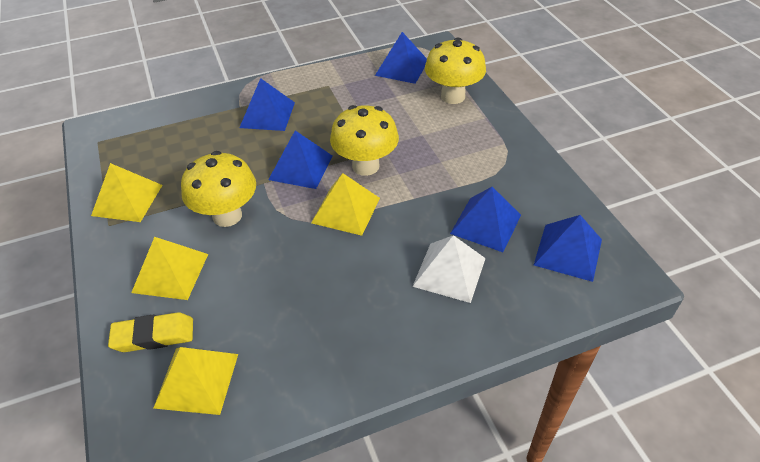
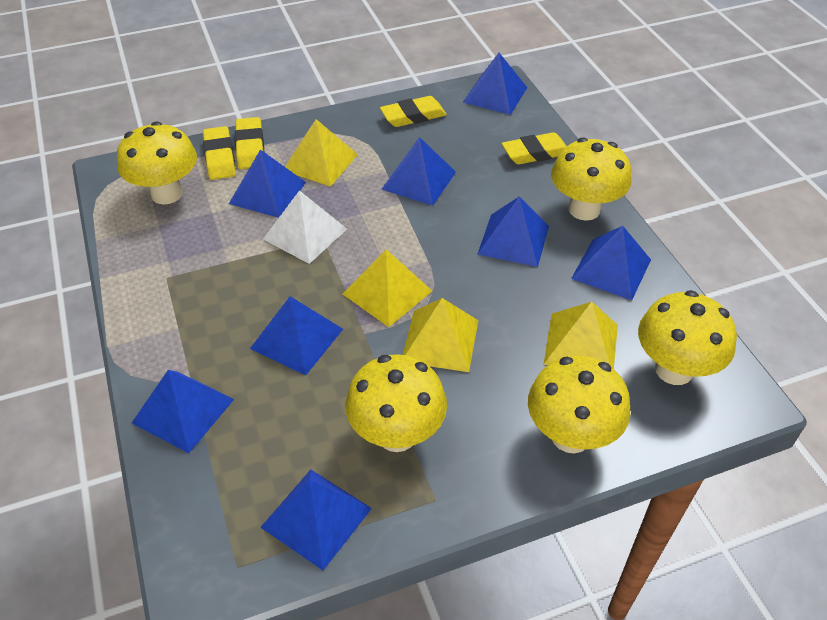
blue pyramid: 5 -> 8
yellow eraser: 1 -> 4
yellow mushroom: 3 -> 5

